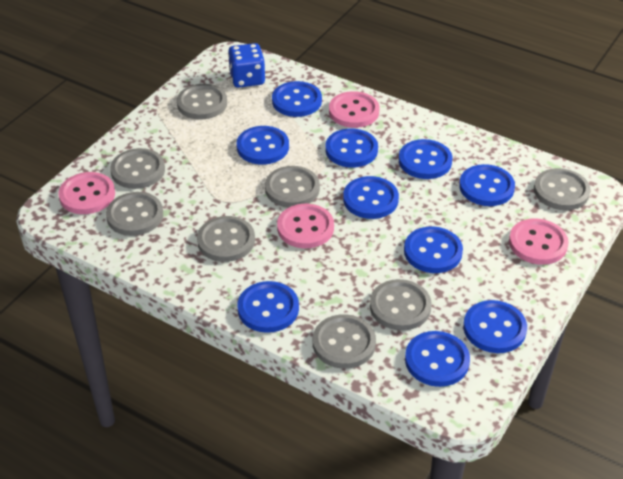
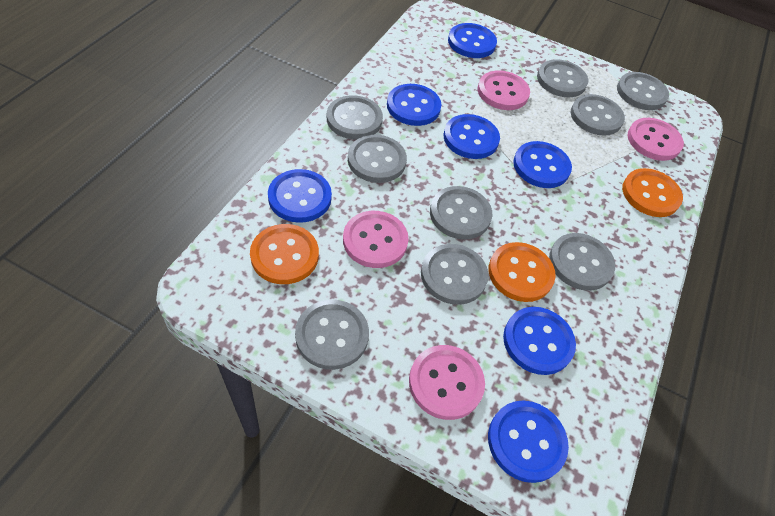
blue button: 10 -> 7
blue dice: 1 -> 0
grey button: 8 -> 9
orange button: 0 -> 3

